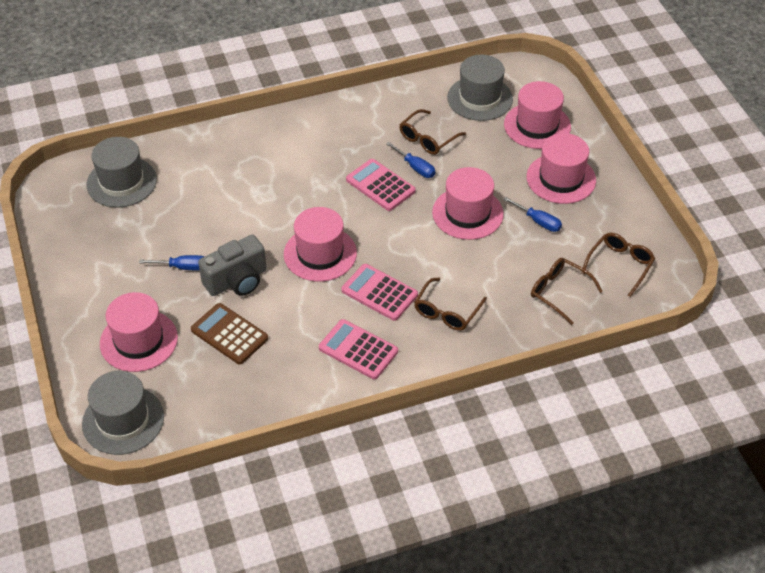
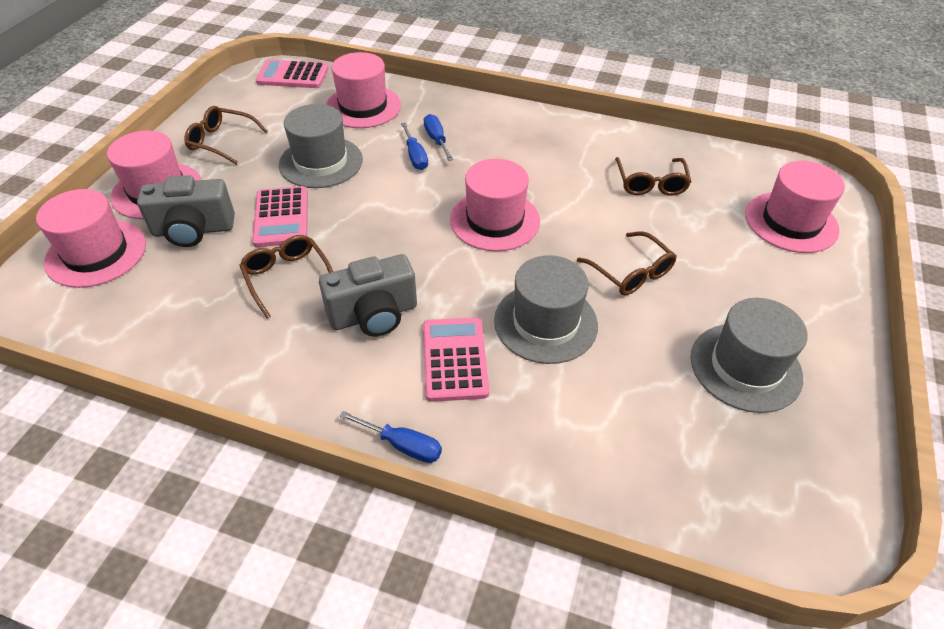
brown calculator: 1 -> 0
grey camera: 1 -> 2

